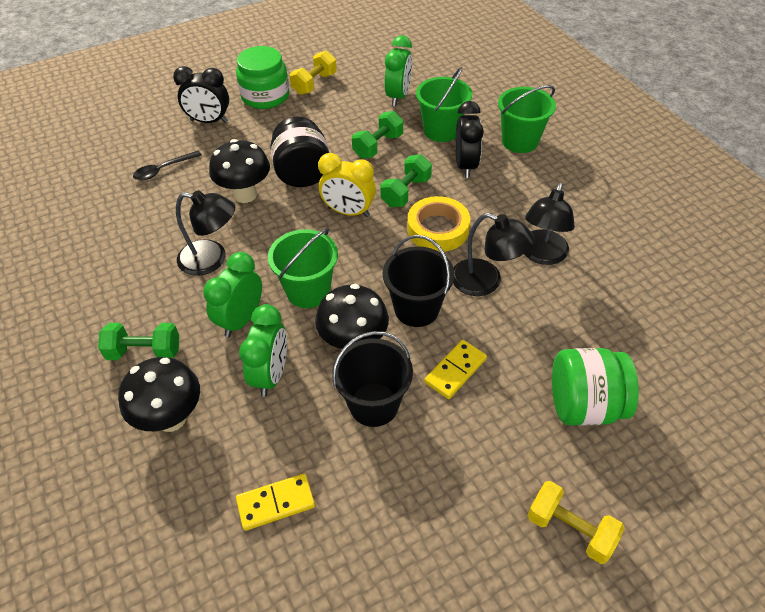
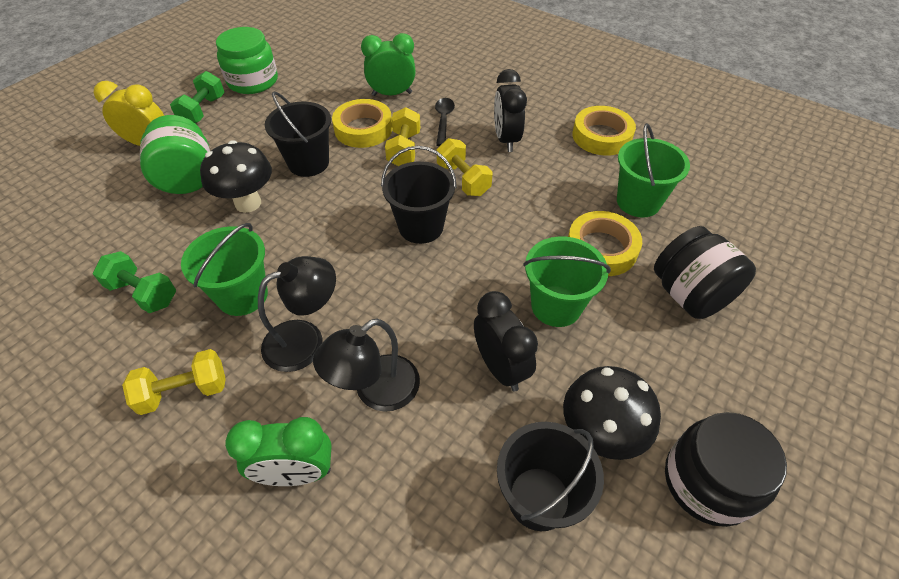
black bucket: 2 -> 3
black jar: 1 -> 2
black lamp: 3 -> 2
black mushroom: 3 -> 2
green clock: 3 -> 2
green dumbbell: 3 -> 2
yellow domino: 2 -> 0
yellow dumbbell: 2 -> 3
yellow tape: 1 -> 3

